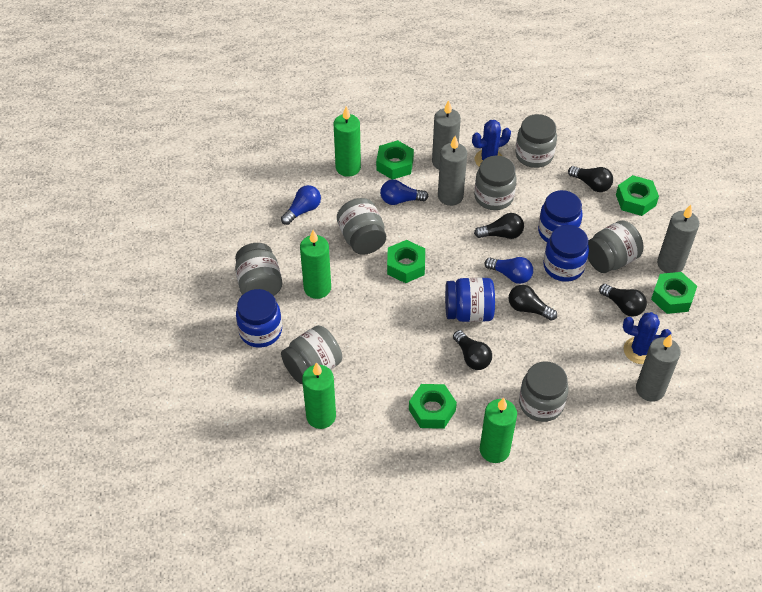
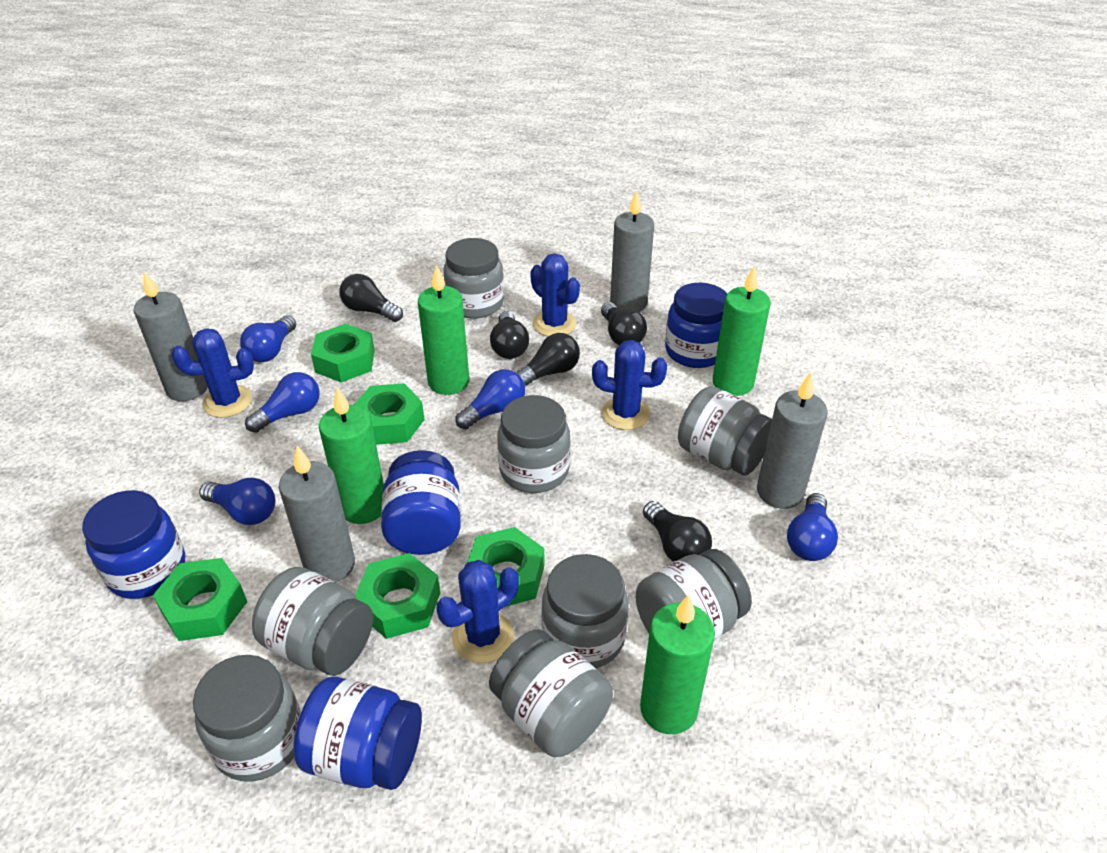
blue cactus: 2 -> 4
blue light bulb: 3 -> 5
grey jar: 7 -> 8

